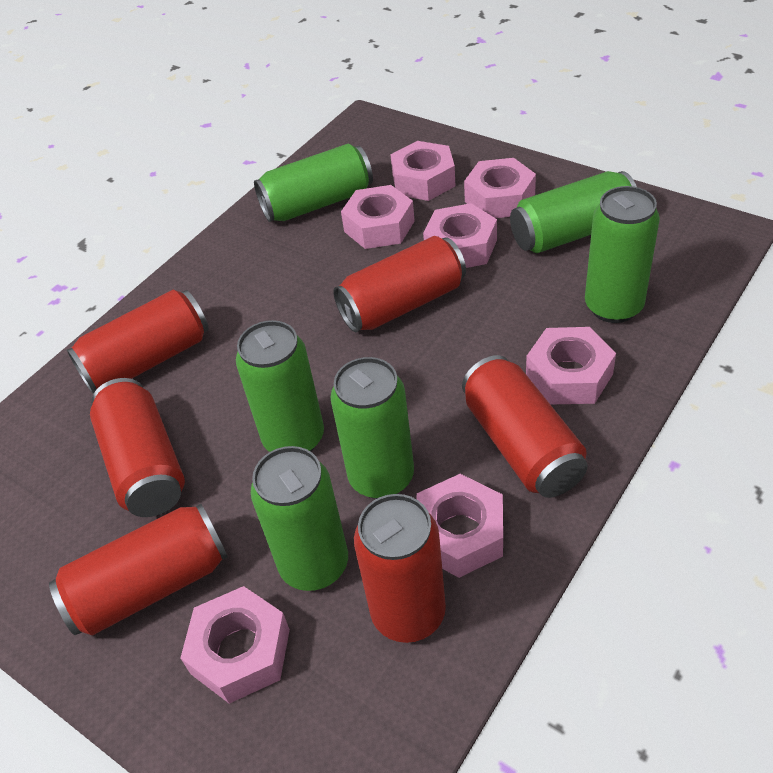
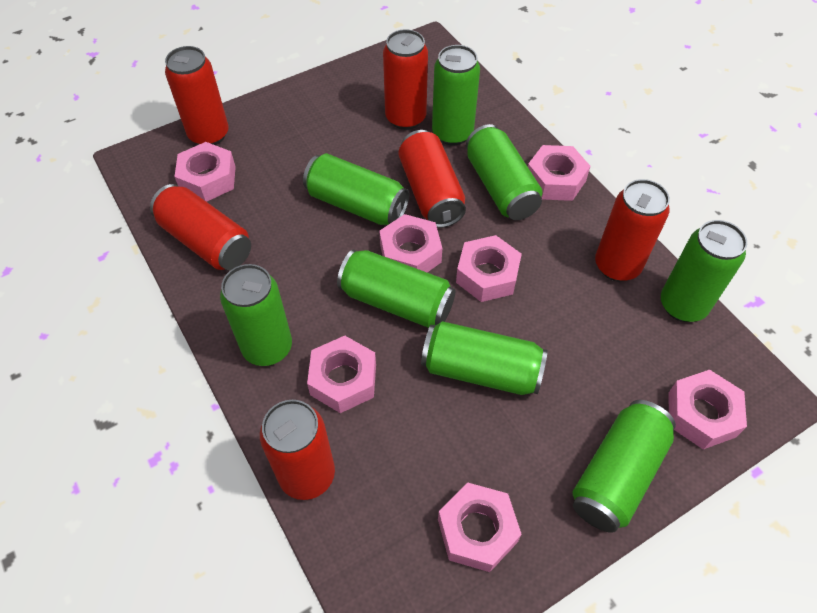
green can: 6 -> 8

